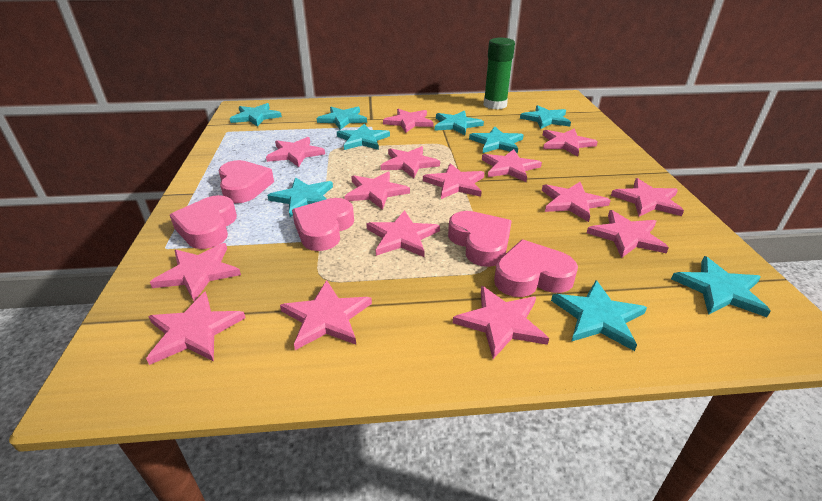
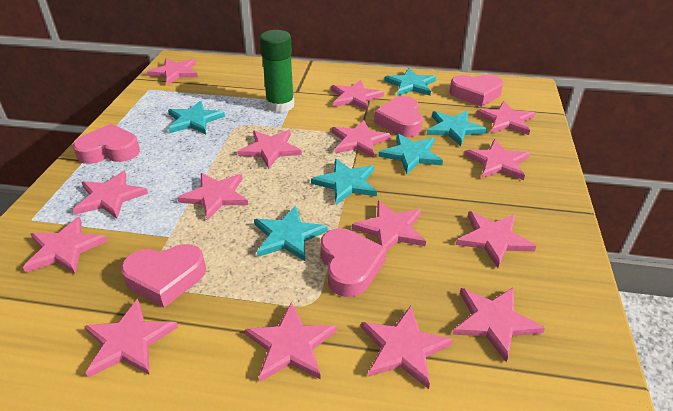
turquoise star: 9 -> 6

